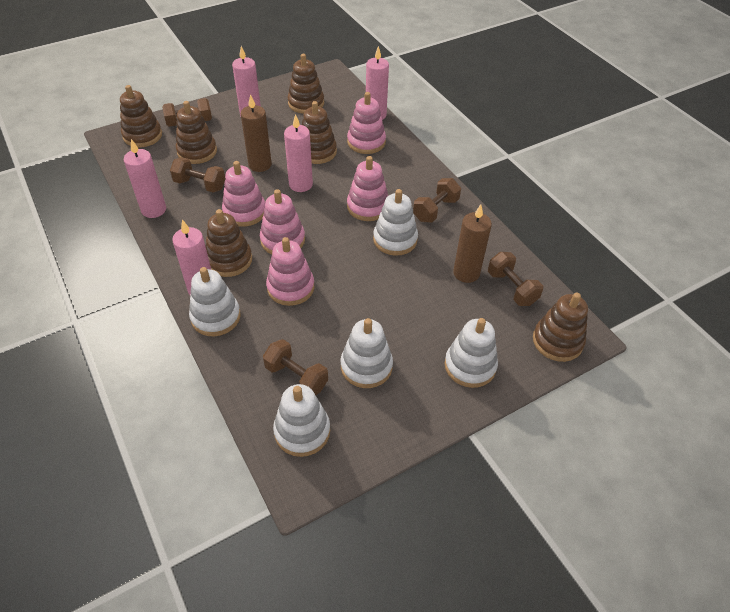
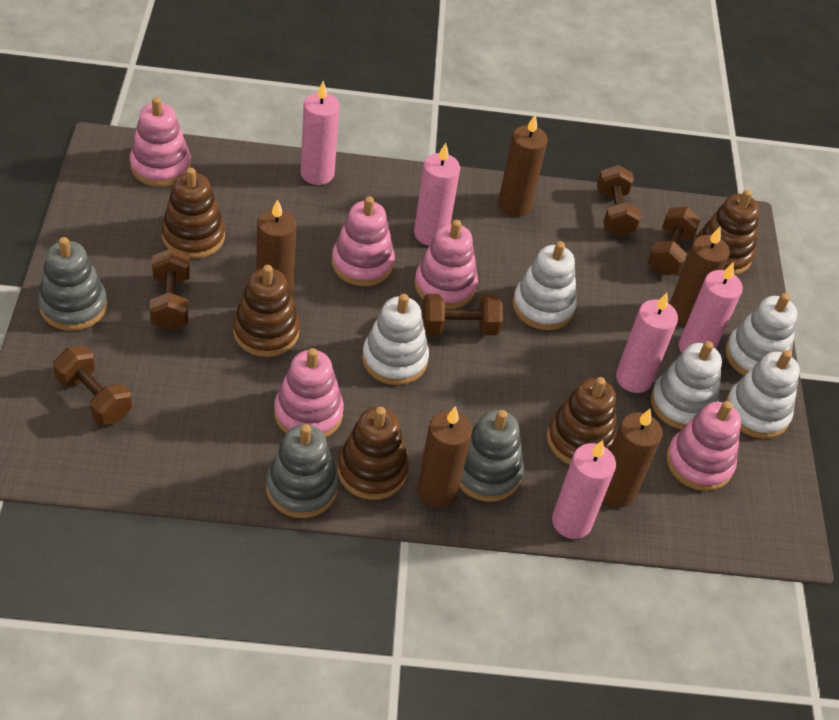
brown candle: 2 -> 5
brown stacking toy: 6 -> 5
grey stacking toy: 0 -> 3

